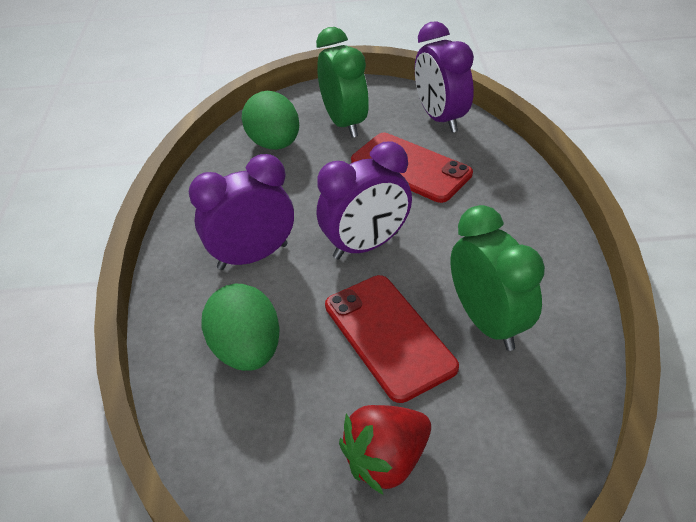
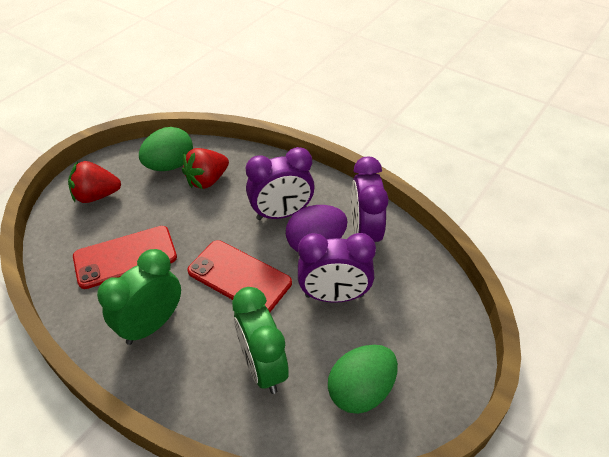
purple egg: 0 -> 1
red strawberry: 1 -> 2

